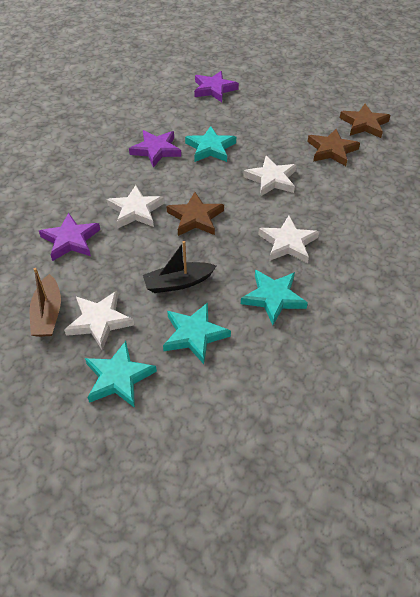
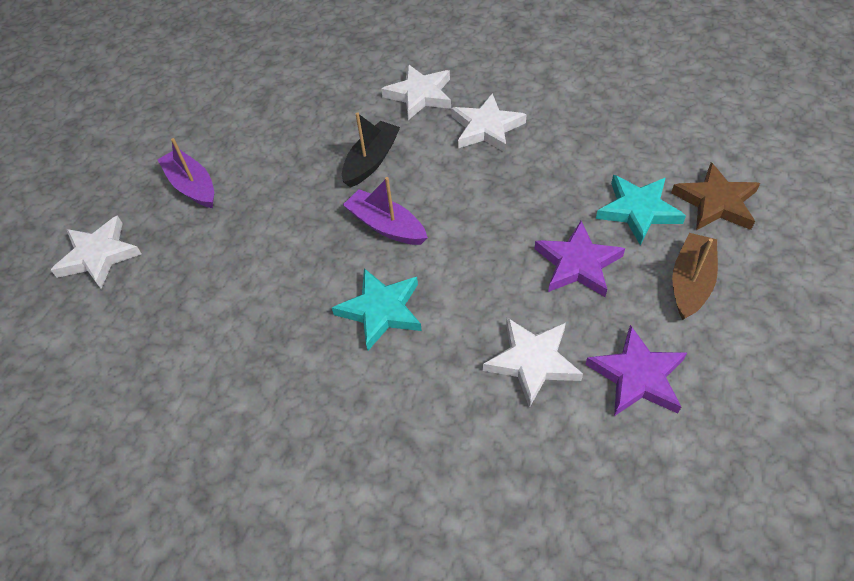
brown star: 3 -> 1
purple boat: 0 -> 2
purple star: 3 -> 2
turquoise star: 4 -> 2

